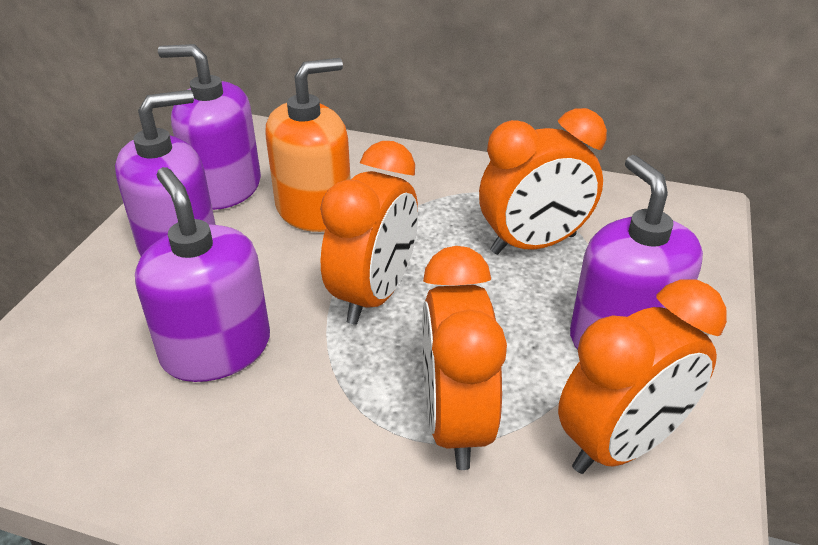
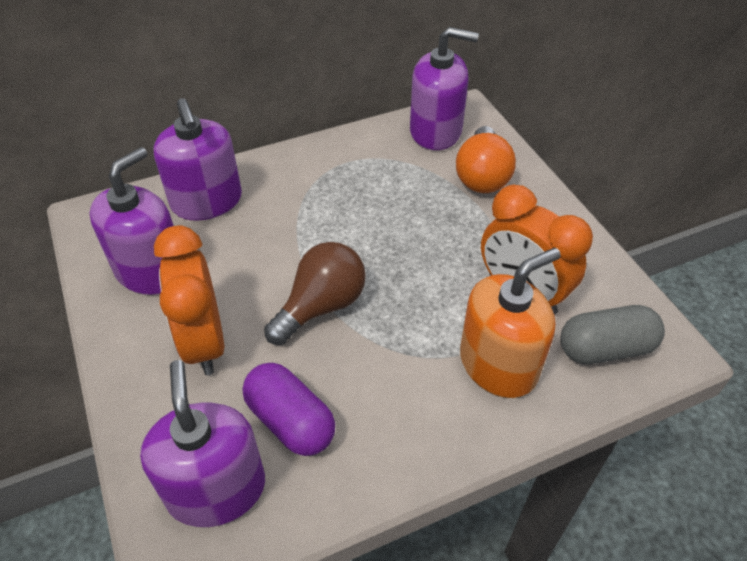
brown light bulb: 0 -> 1
grey capsule: 0 -> 1
orange clock: 4 -> 2
orange light bulb: 0 -> 1
purple capsule: 0 -> 1

